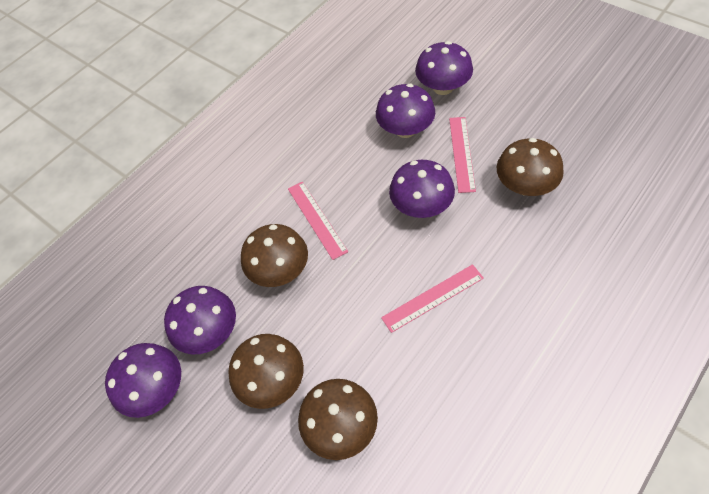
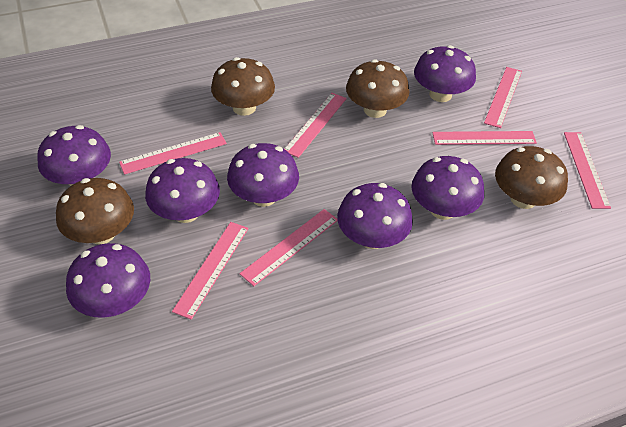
pink ruler: 3 -> 7
purple mushroom: 5 -> 7

